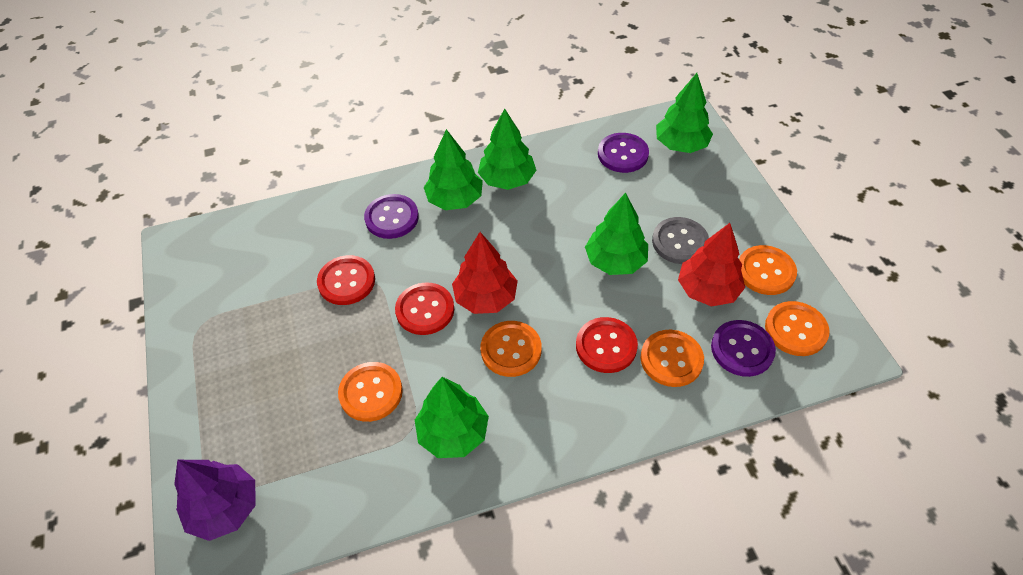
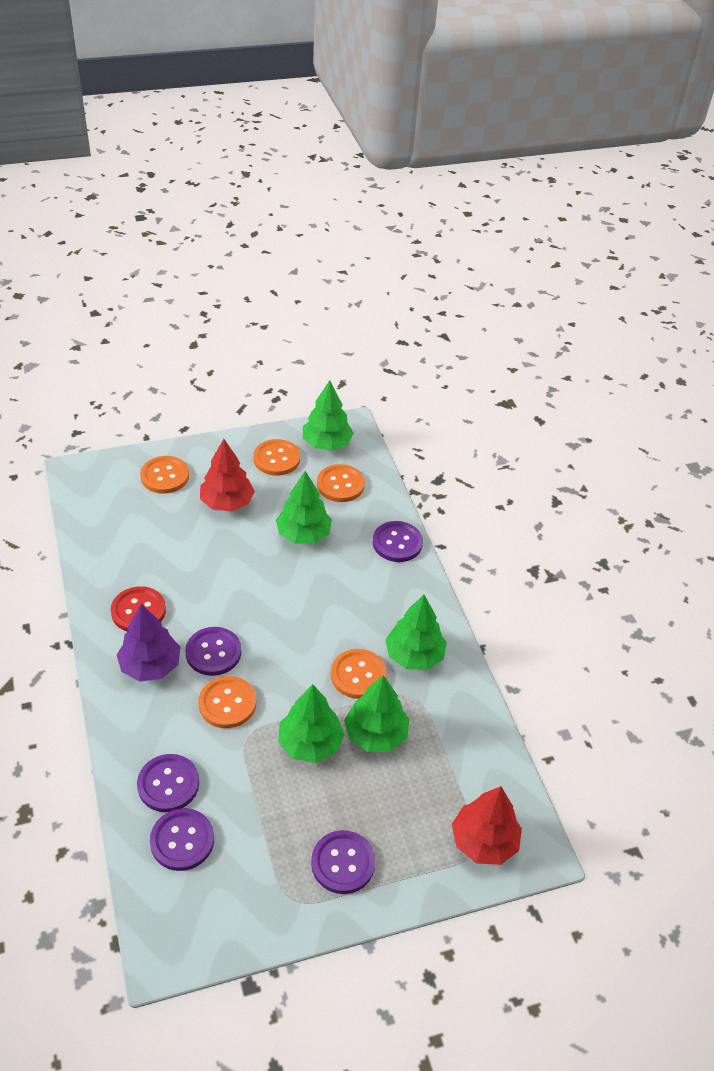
grey button: 1 -> 0
purple button: 3 -> 5
red button: 3 -> 1

